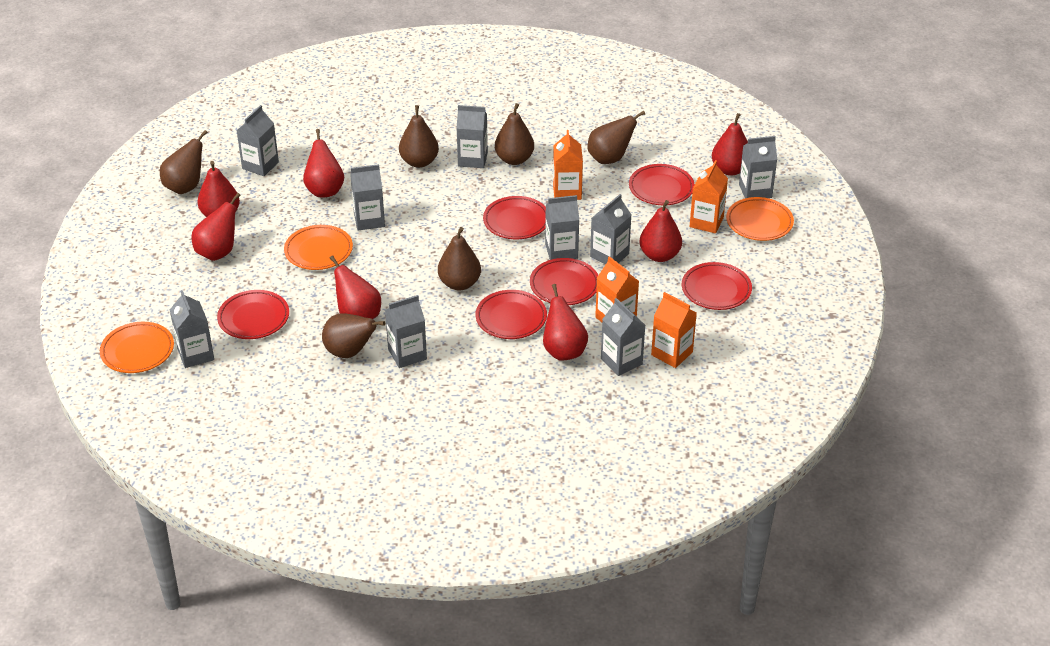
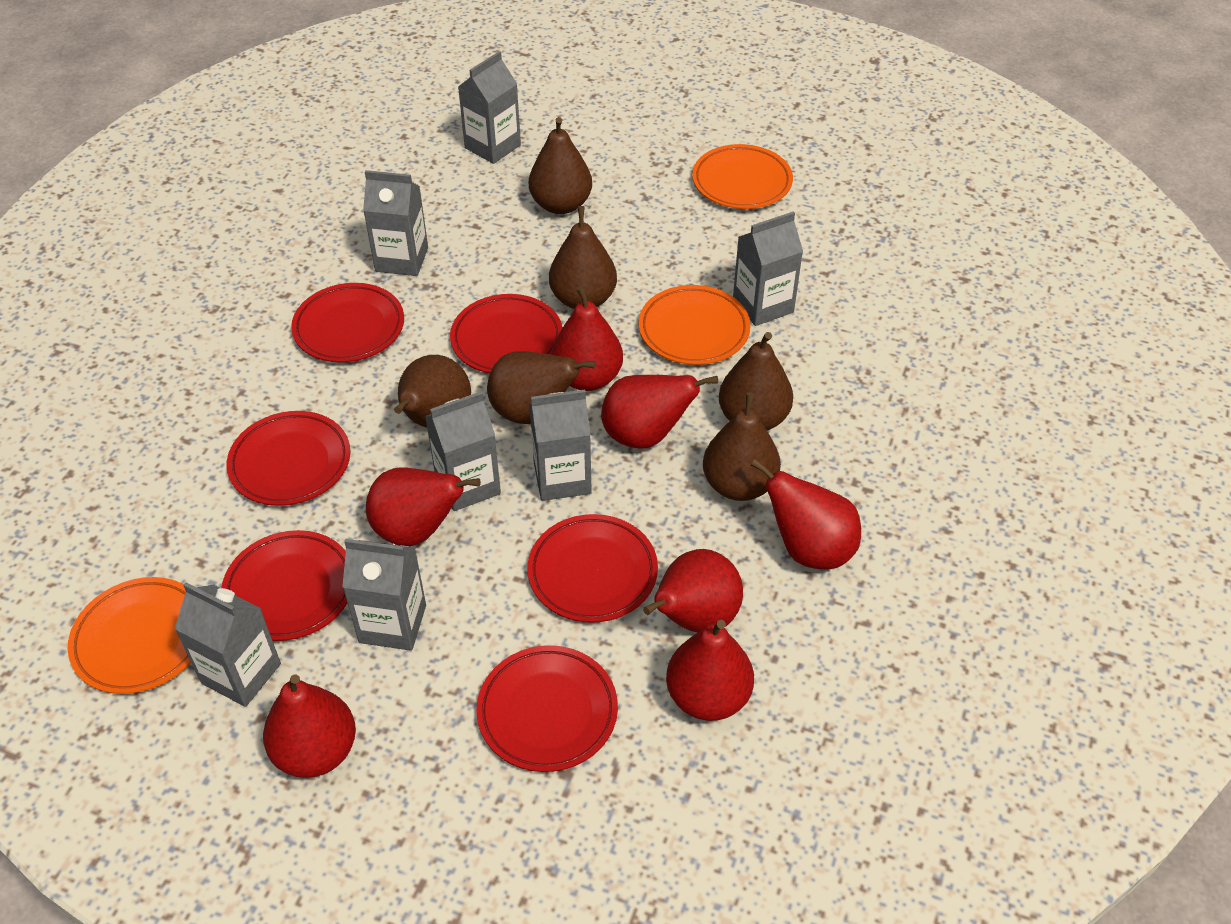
grey carton: 9 -> 7
orange carton: 4 -> 0

